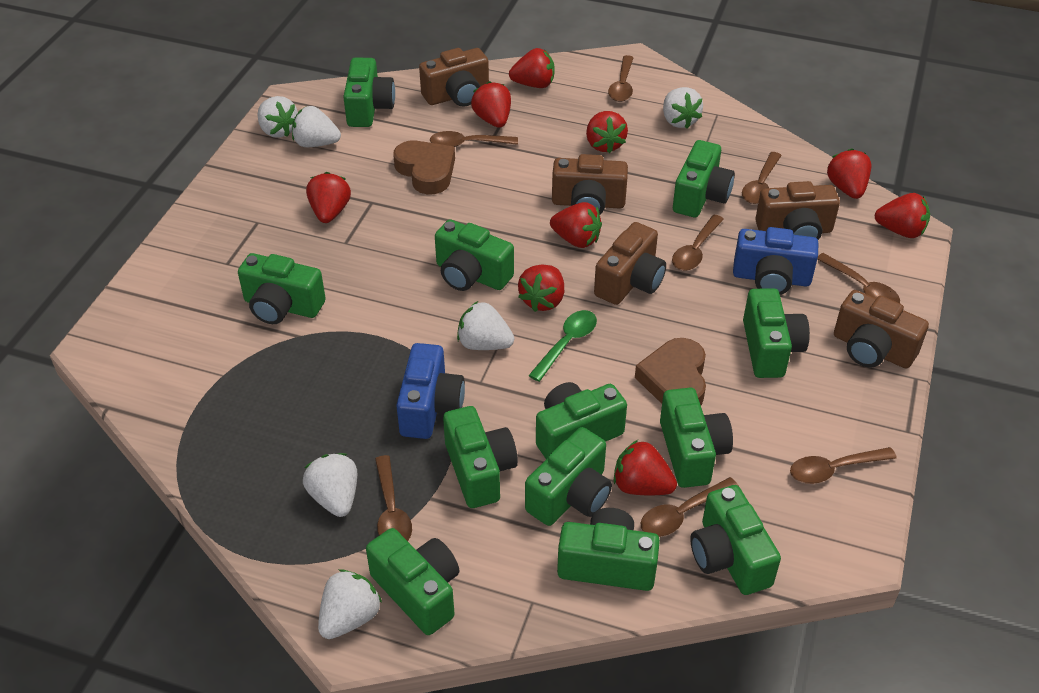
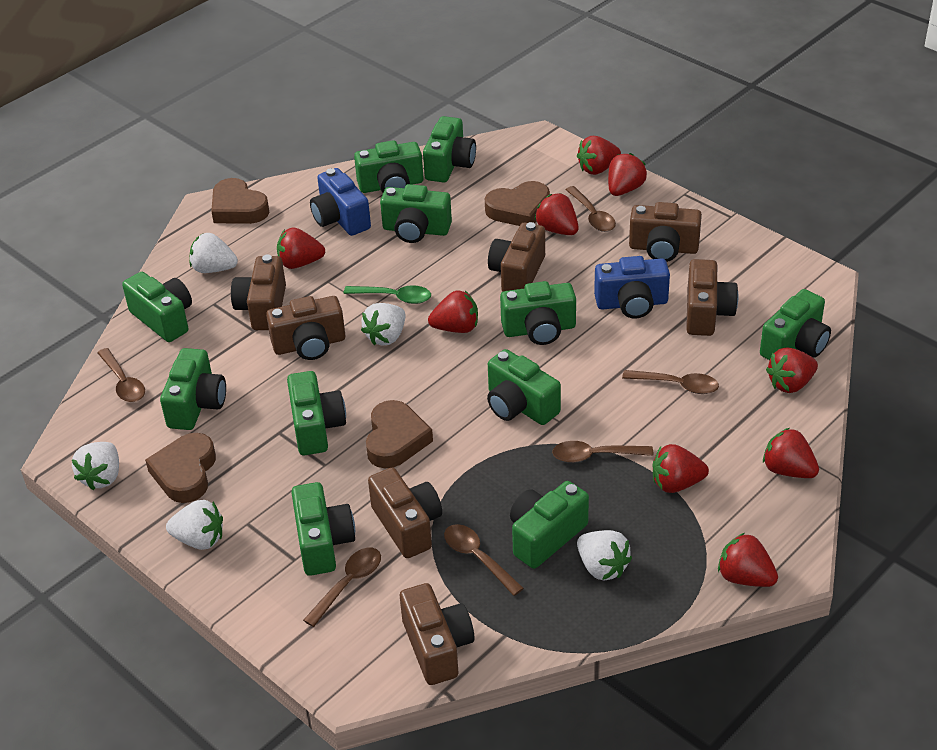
brown camera: 5 -> 7
brown heart: 2 -> 4
brown spoon: 8 -> 6
green camera: 12 -> 11
white strawberry: 6 -> 5

